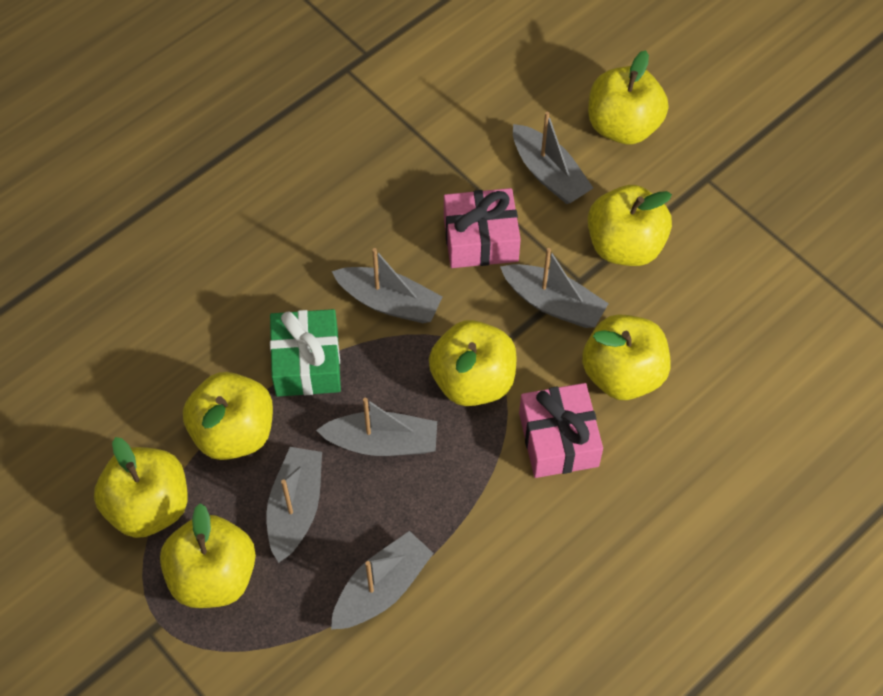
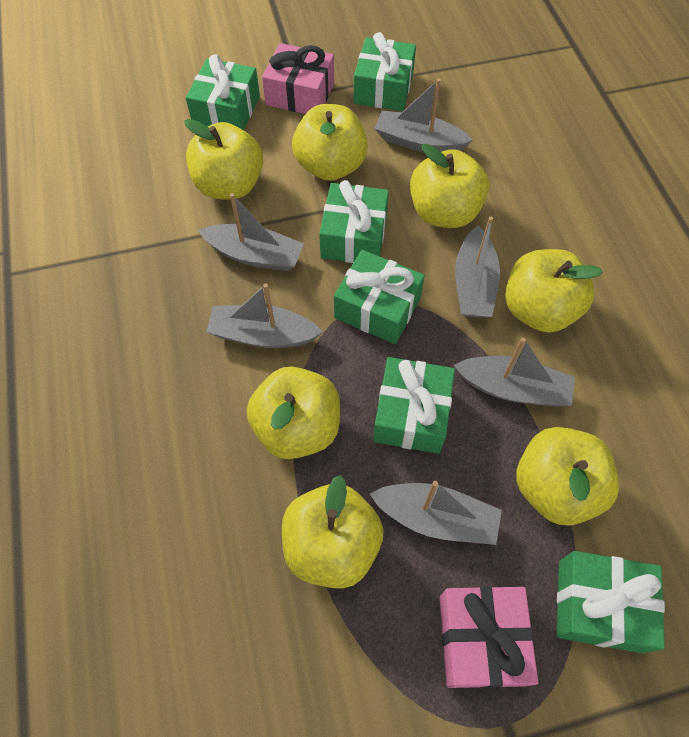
green gift: 1 -> 6

